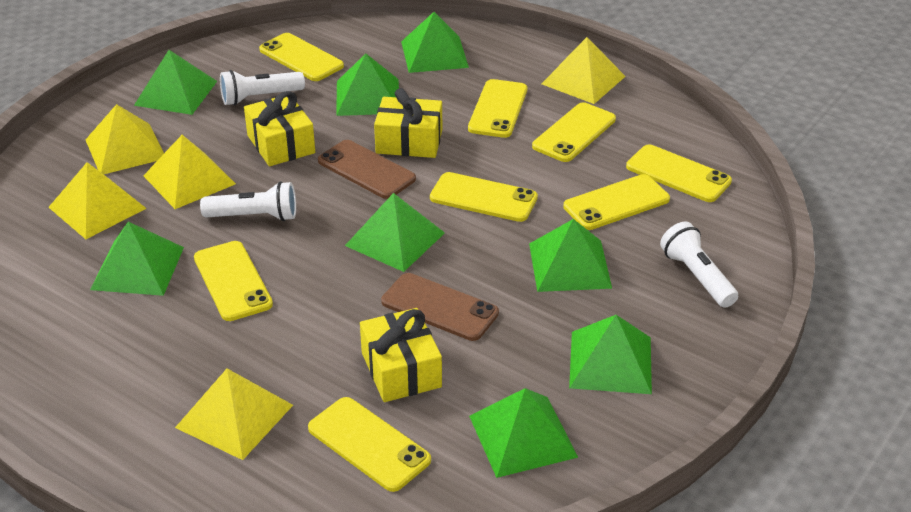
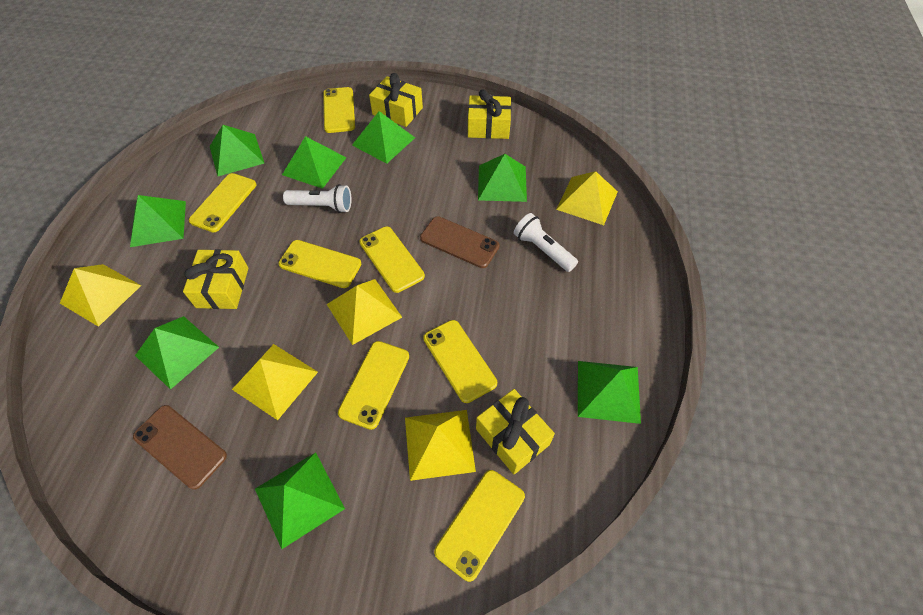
white flashlight: 3 -> 2
yellow gift: 3 -> 4
yellow phone: 8 -> 7

